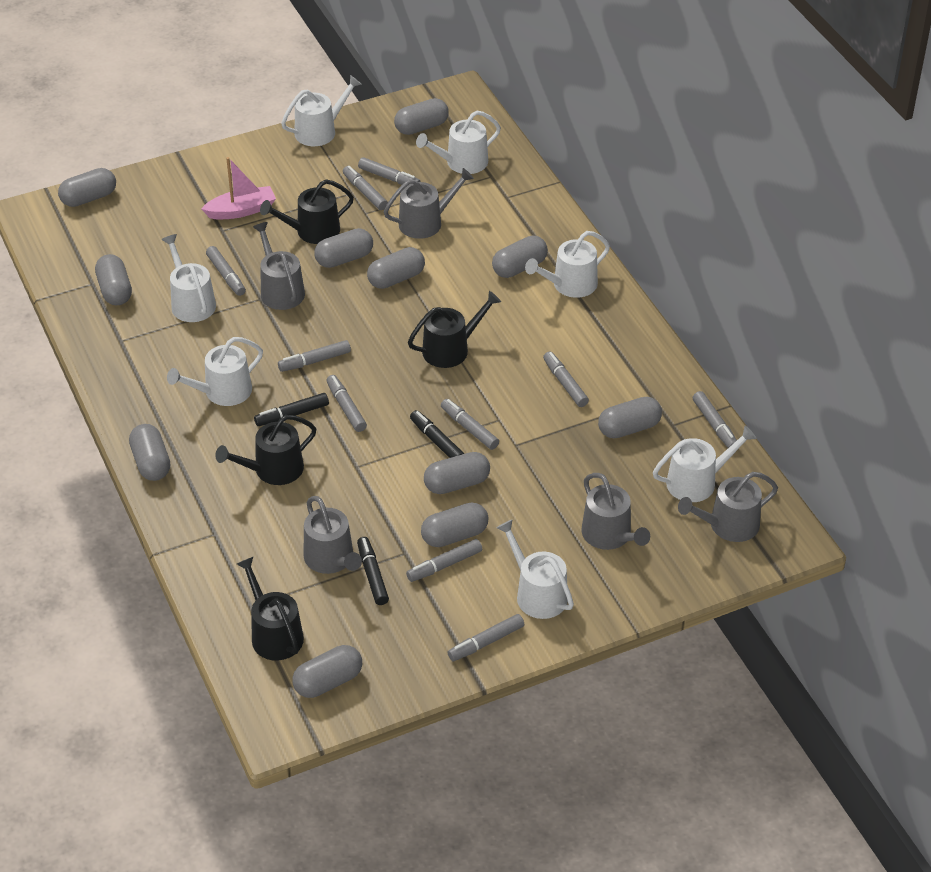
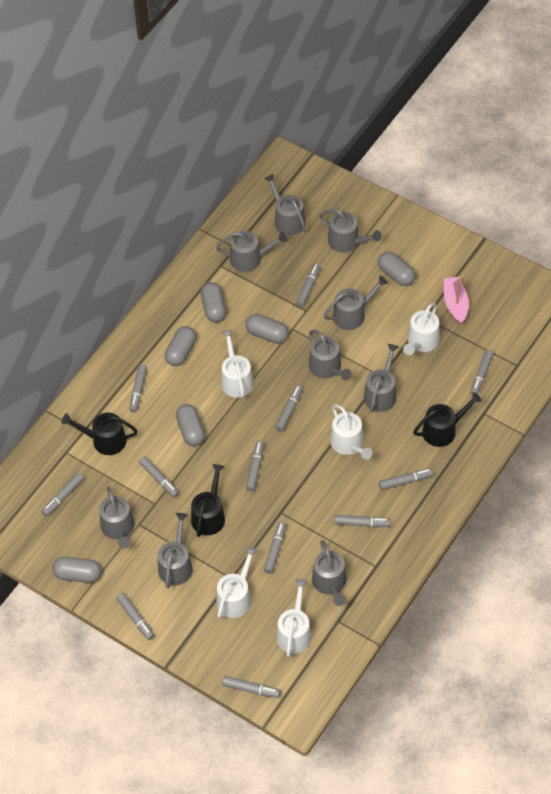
black marker: 3 -> 0
black watering can: 4 -> 3
grey capsule: 11 -> 6
grey marker: 10 -> 12
grey watering can: 5 -> 9
white watering can: 7 -> 5

